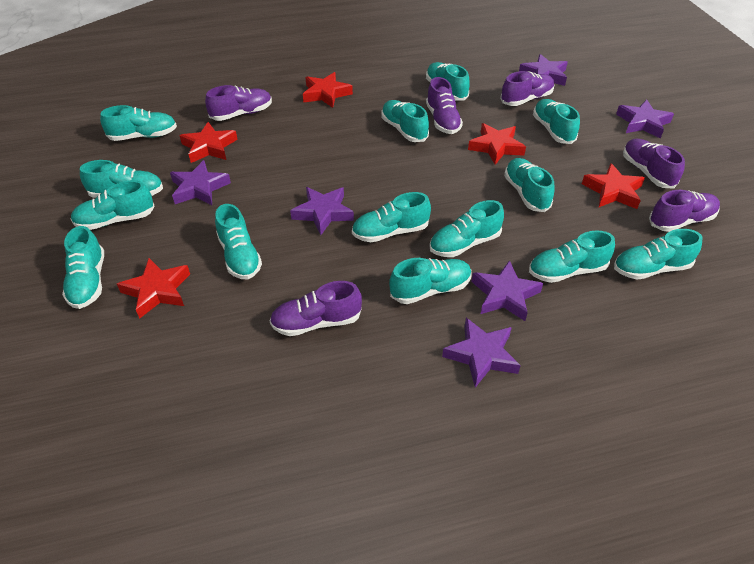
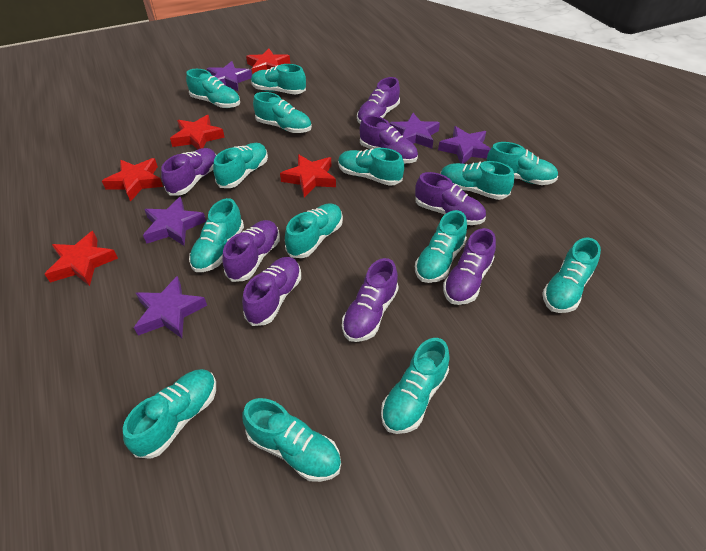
purple shoe: 6 -> 8
purple star: 6 -> 5

